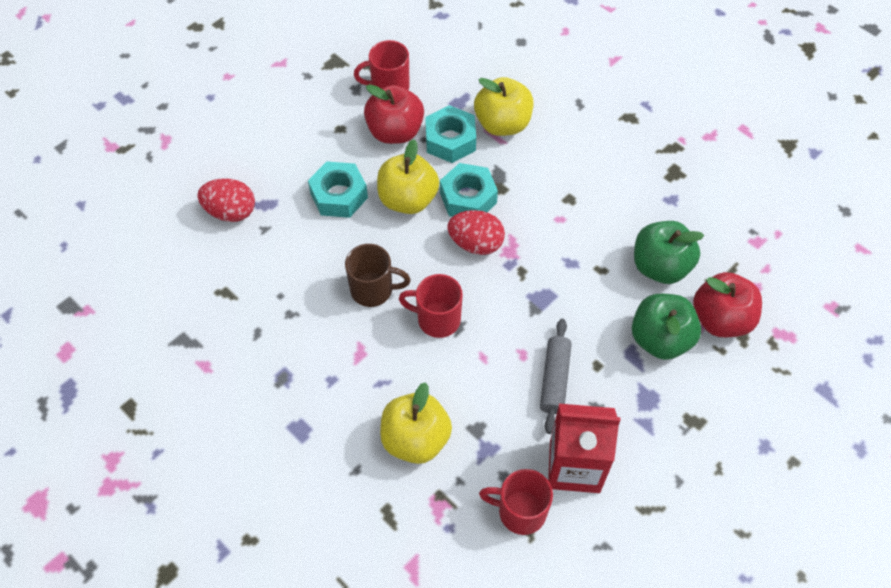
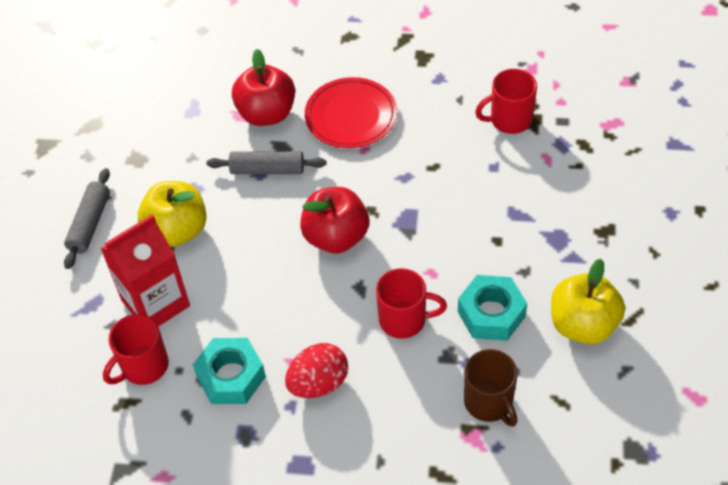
green apple: 2 -> 0
grey rolling pin: 1 -> 2
red egg: 2 -> 1
red plate: 0 -> 1
turquoise nut: 3 -> 2
yellow apple: 3 -> 2

